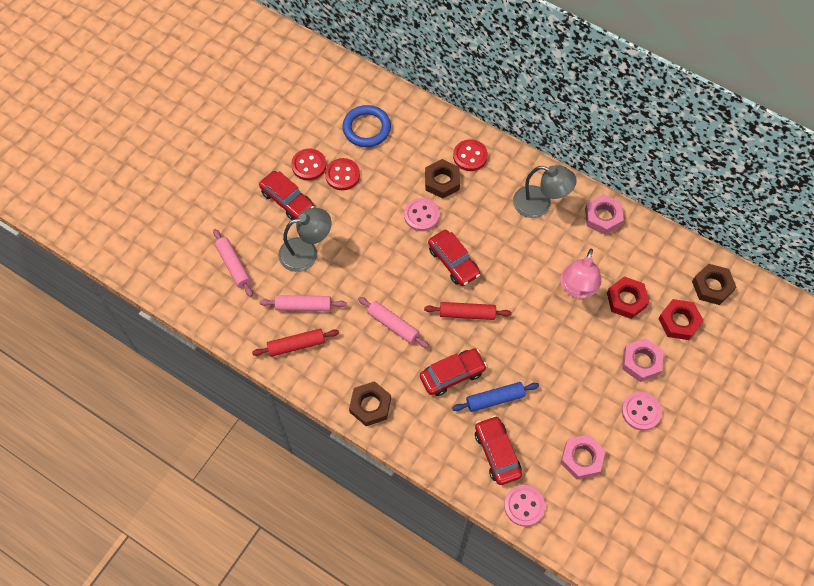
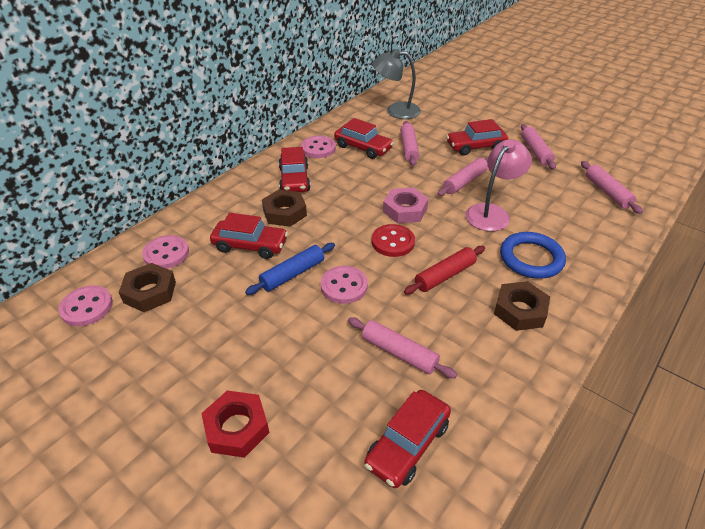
grey lamp: 2 -> 1
pink button: 3 -> 4
pink nut: 3 -> 1
pink rolling pin: 3 -> 5
red button: 3 -> 1
red car: 4 -> 5
red nut: 2 -> 1
red rolling pin: 2 -> 1

